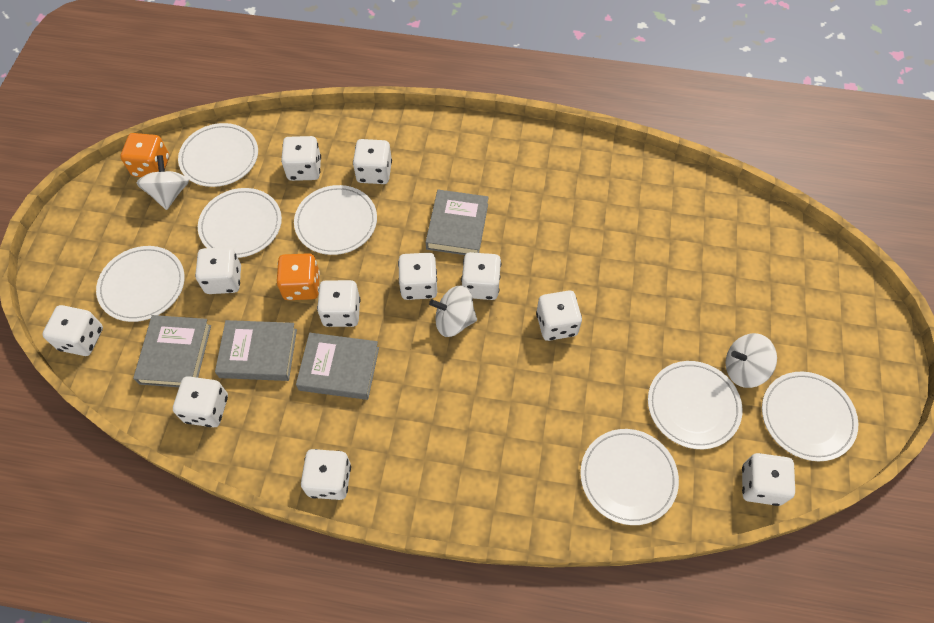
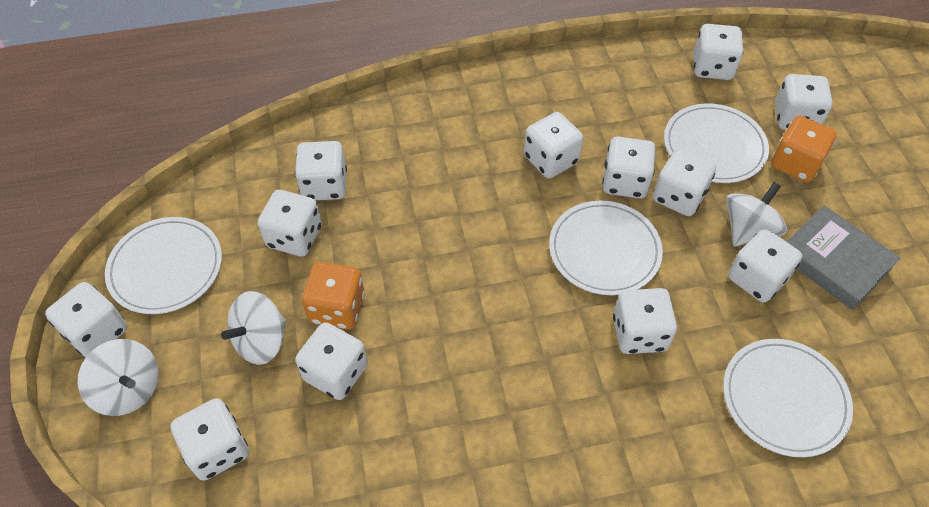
grey book: 4 -> 1
white dice: 11 -> 12
white plate: 7 -> 4

